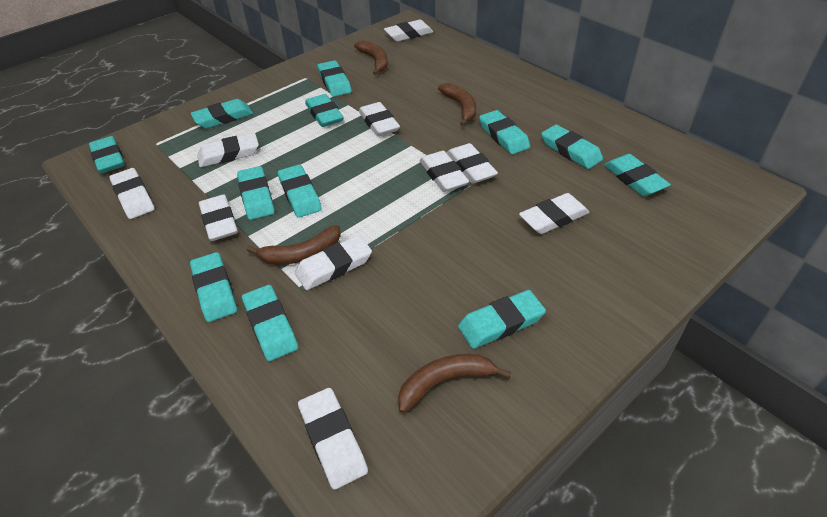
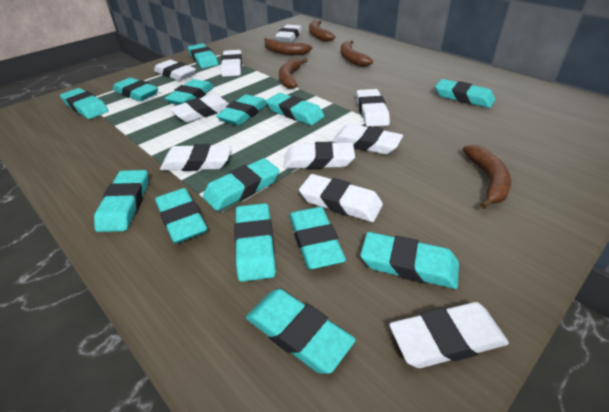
brown banana: 4 -> 5
turquoise eraser: 12 -> 14

